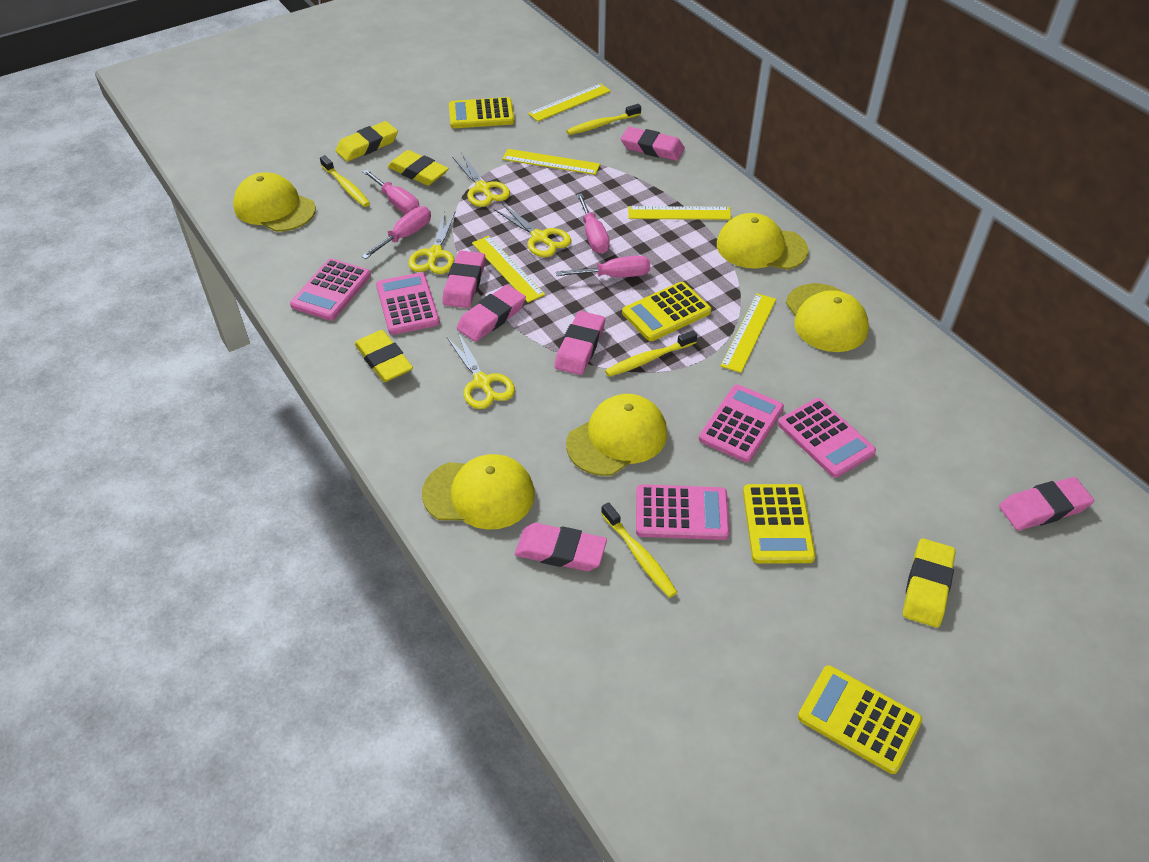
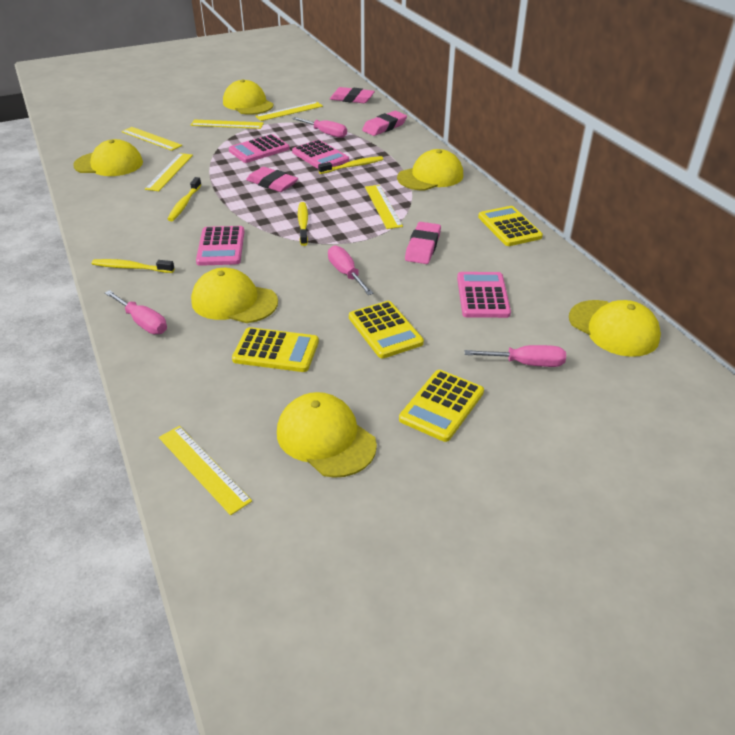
pink calculator: 5 -> 4
pink eraser: 6 -> 4
yellow cap: 5 -> 6
yellow eraser: 4 -> 0
yellow ruler: 5 -> 6
yellow scissors: 4 -> 0

